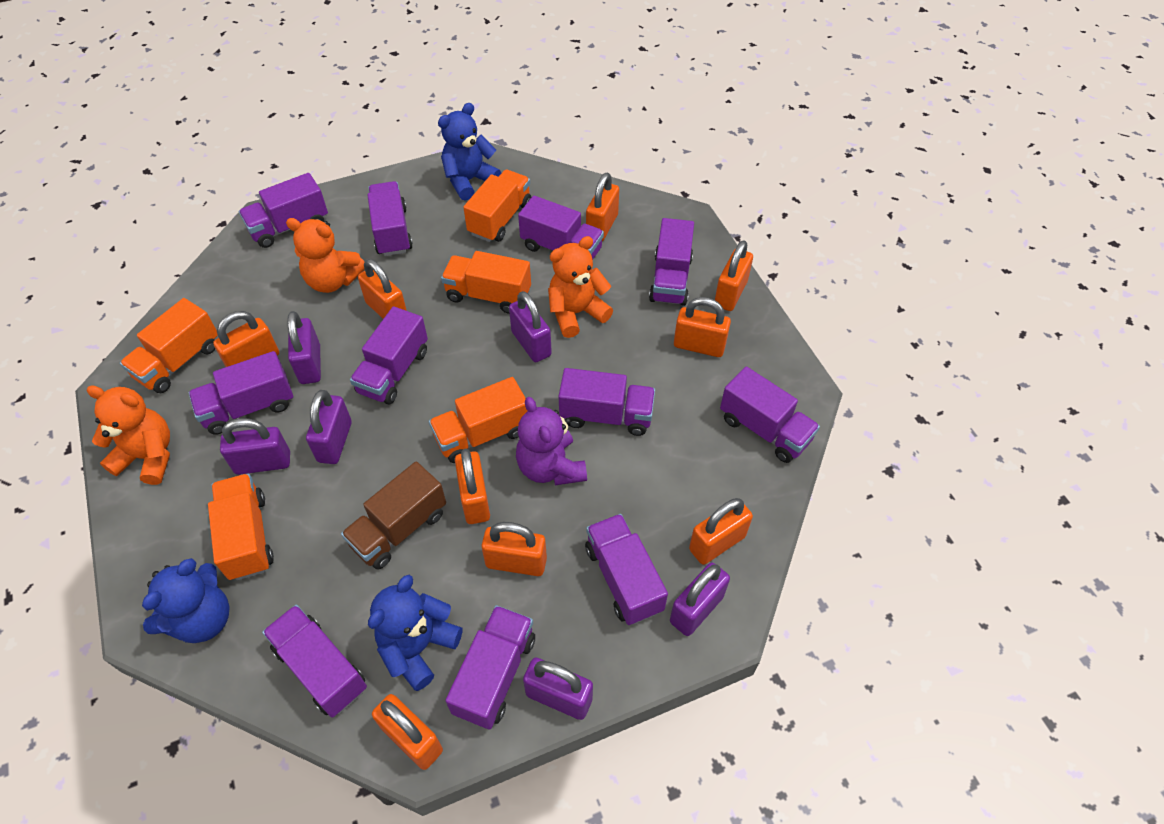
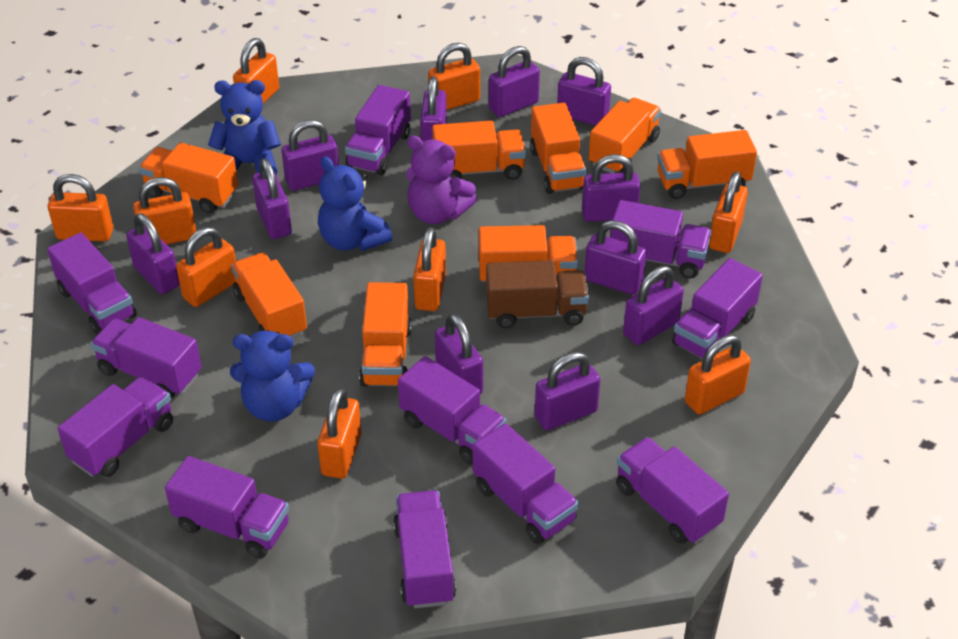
orange teddy bear: 3 -> 0
orange truck: 5 -> 8
purple padlock: 6 -> 11

